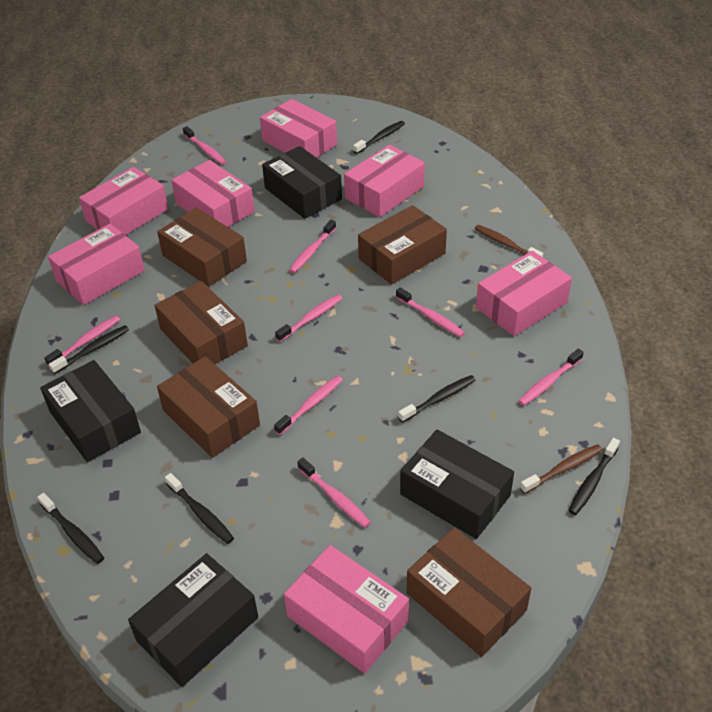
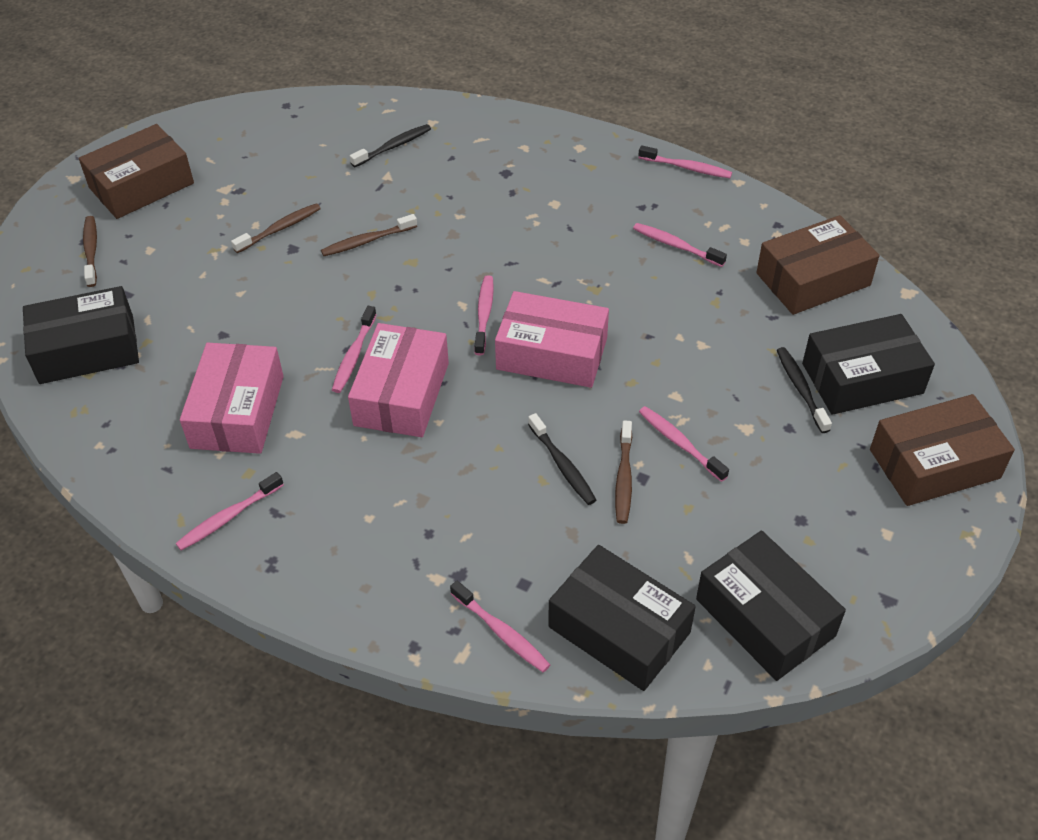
black toothbrush: 6 -> 3
brown box: 5 -> 3
brown toothbrush: 2 -> 4
pink box: 7 -> 3
pink toothbrush: 8 -> 7

